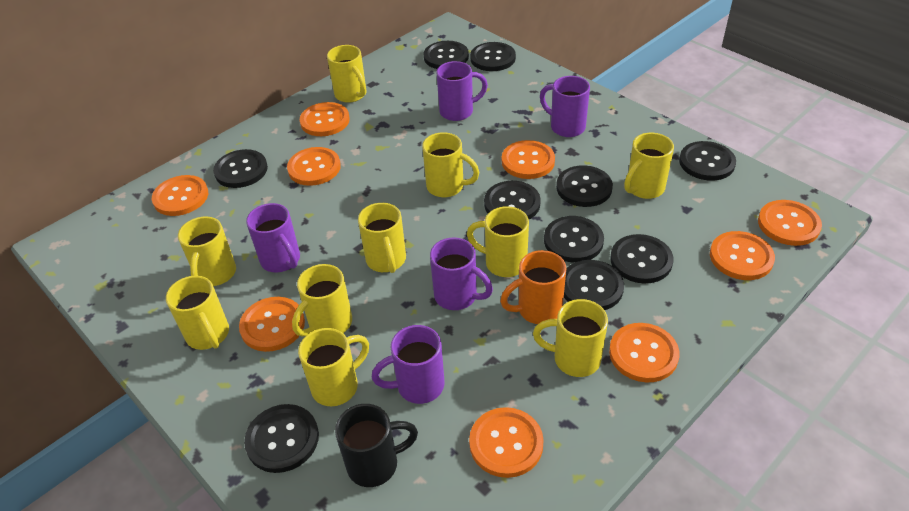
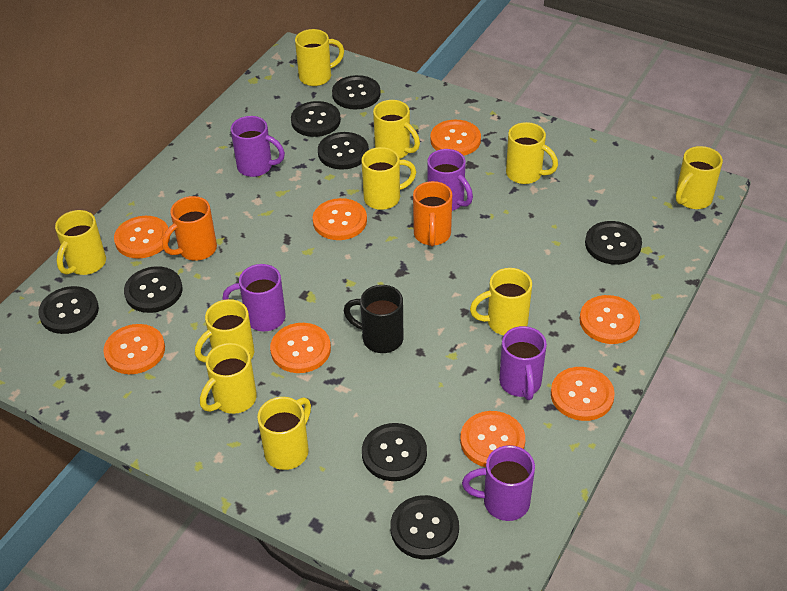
black button: 10 -> 8
orange button: 9 -> 8
orange mug: 1 -> 2

